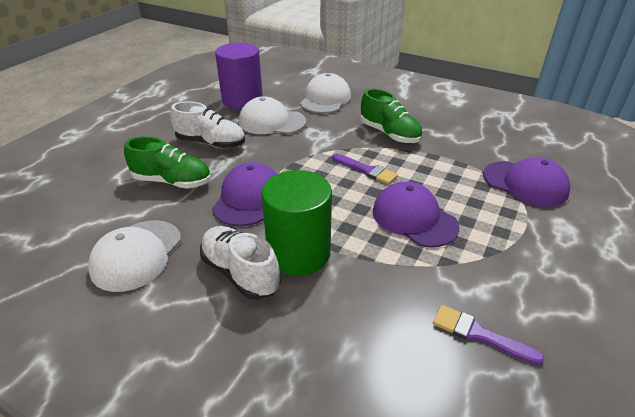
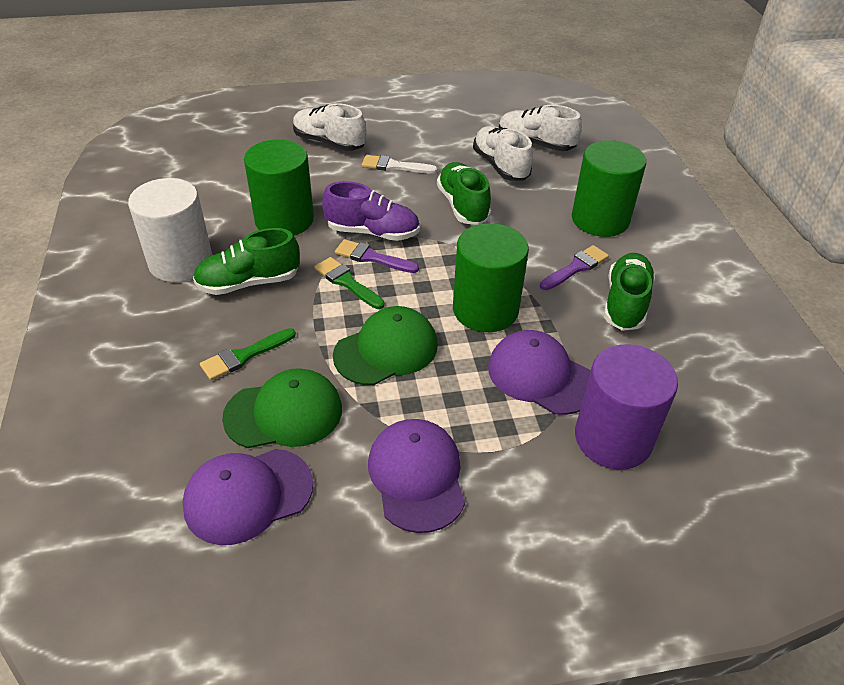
green brush: 0 -> 2
green cap: 0 -> 2
green cylinder: 1 -> 3
green shoe: 2 -> 3
purple shoe: 0 -> 1
white brush: 0 -> 1
white cap: 3 -> 0
white cylinder: 0 -> 1
white shoe: 2 -> 3

